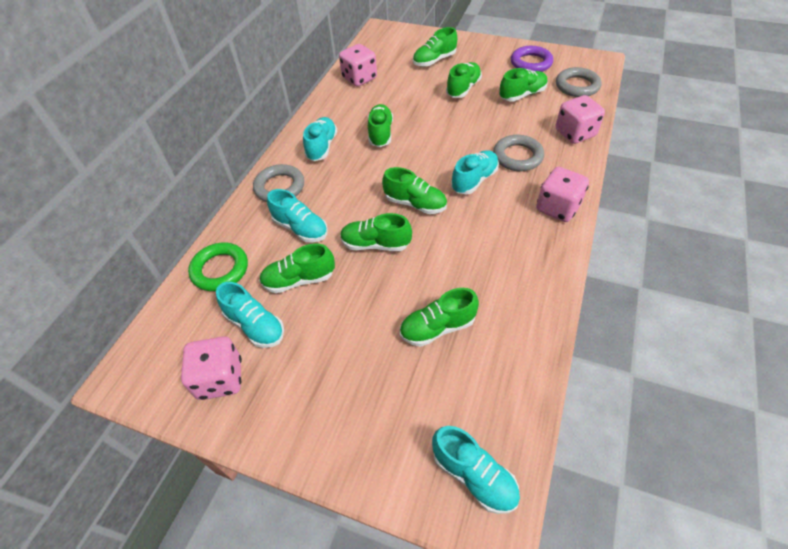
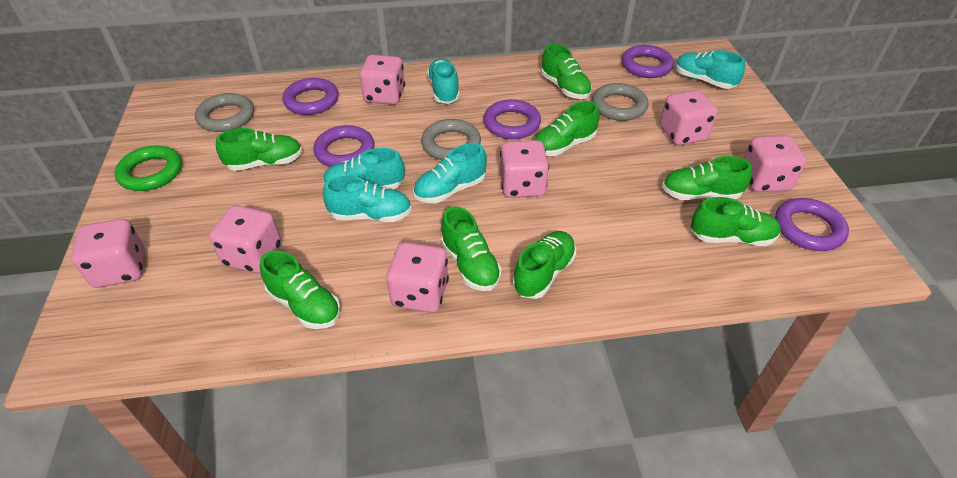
pink dice: 4 -> 7
purple ring: 1 -> 5

